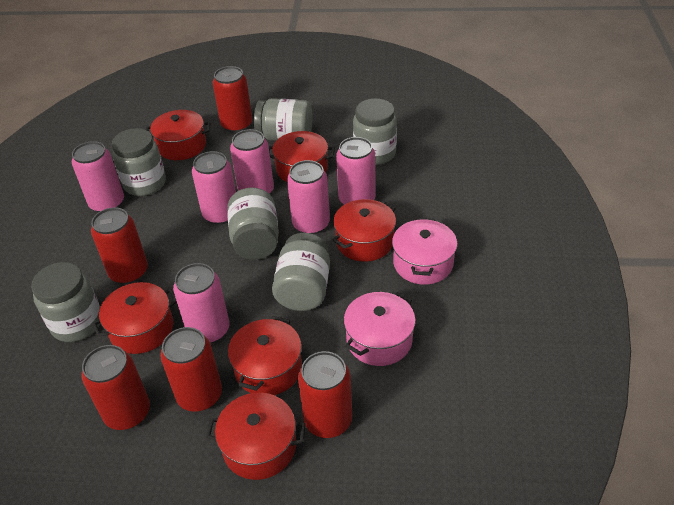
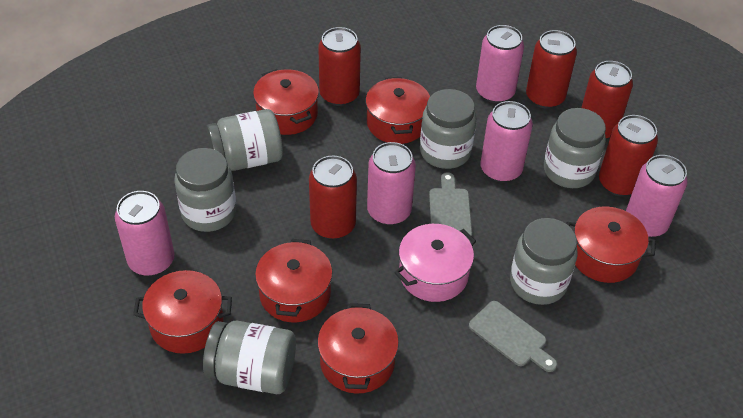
grey cutting board: 0 -> 2
pink can: 6 -> 5
pink pot: 2 -> 1

